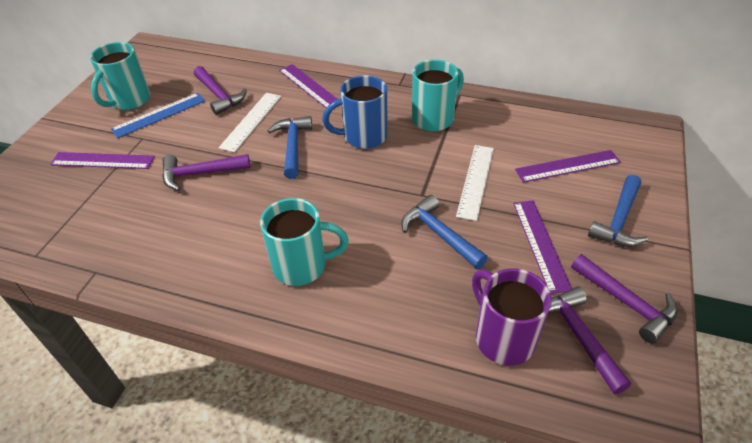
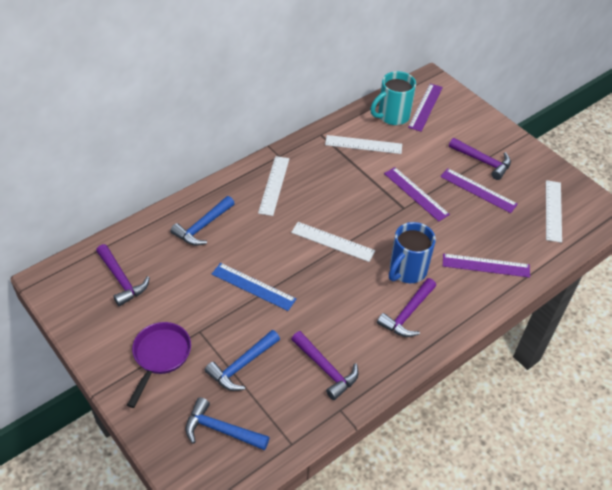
purple mug: 1 -> 0
purple pan: 0 -> 1
turquoise mug: 3 -> 1
white ruler: 2 -> 4

